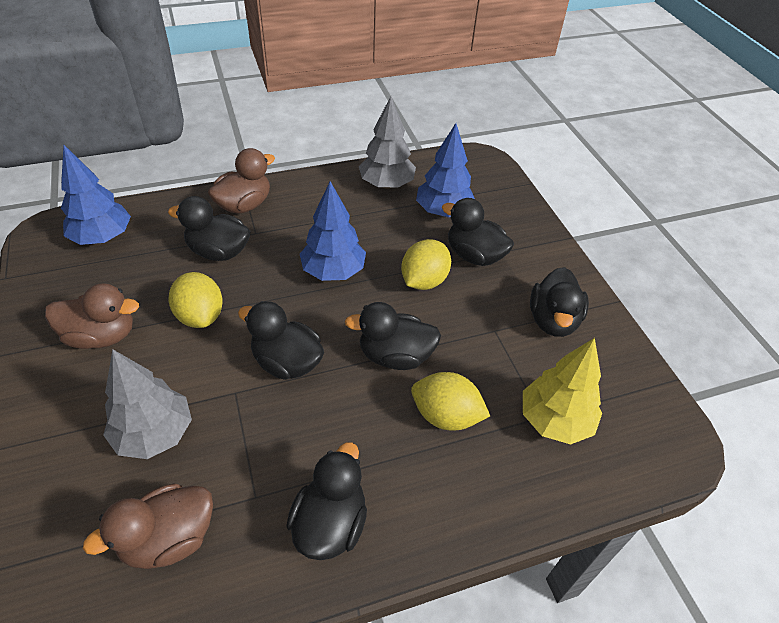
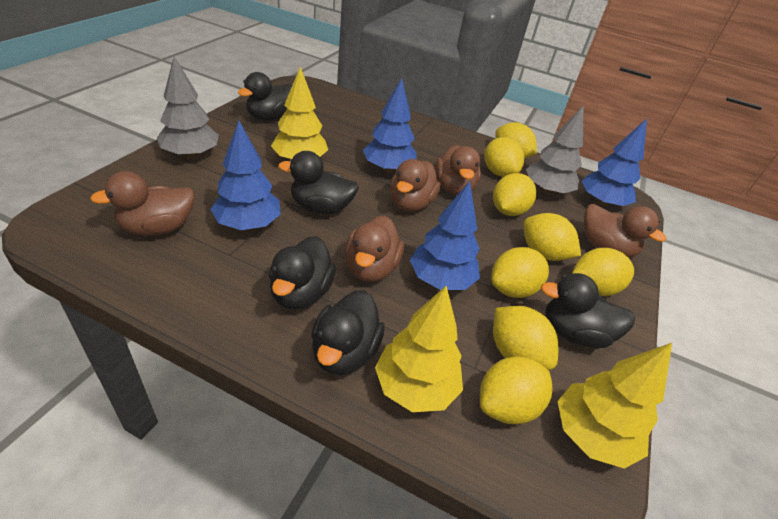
black duck: 6 -> 5
blue tree: 3 -> 4
brown duck: 3 -> 5
yellow lemon: 3 -> 8
yellow tree: 1 -> 3

